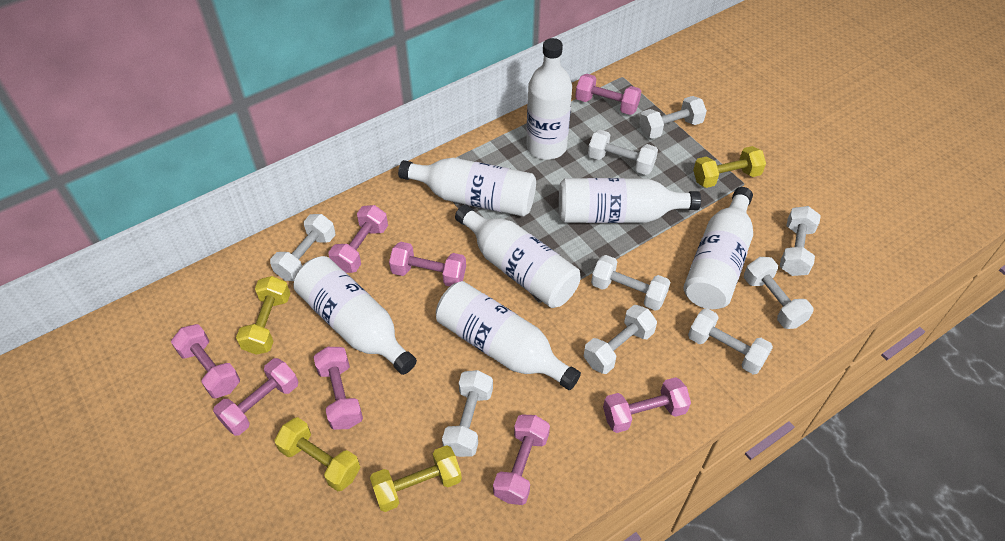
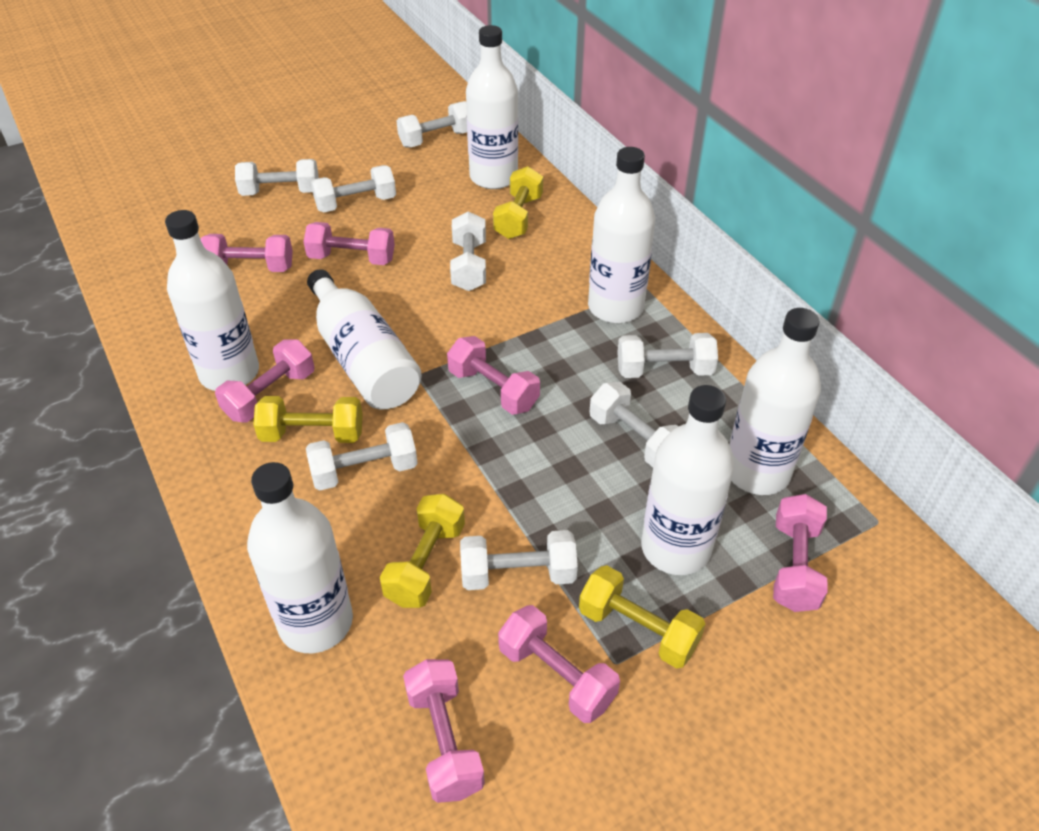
pink dumbbell: 8 -> 7
white dumbbell: 9 -> 8

